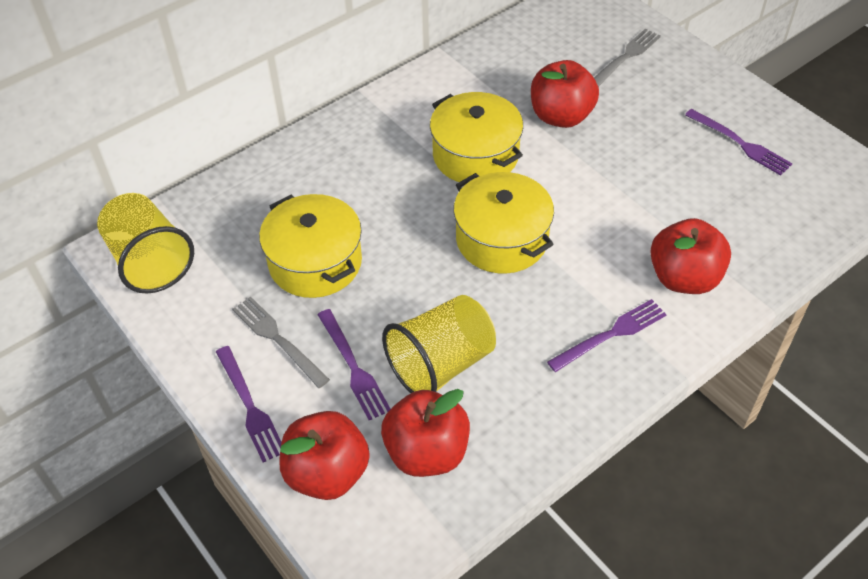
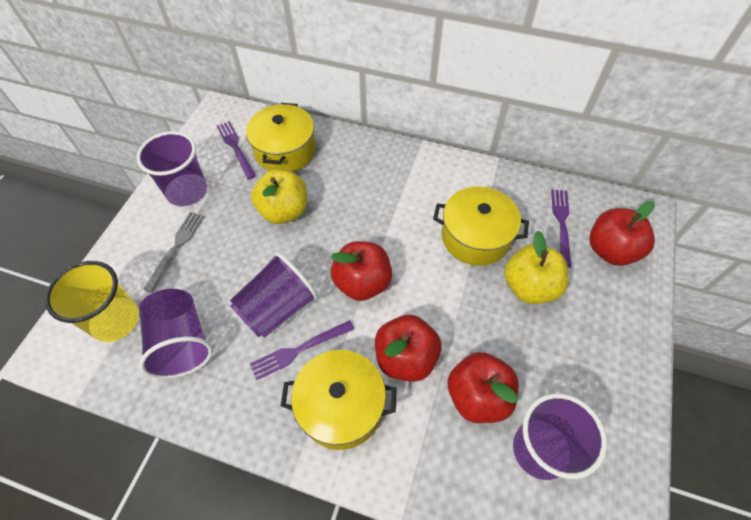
grey fork: 2 -> 1
purple cup: 0 -> 4
purple fork: 4 -> 3
yellow apple: 0 -> 2
yellow cup: 2 -> 1

